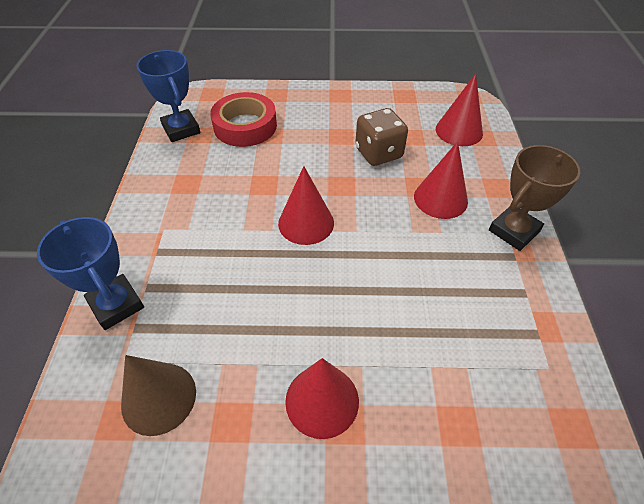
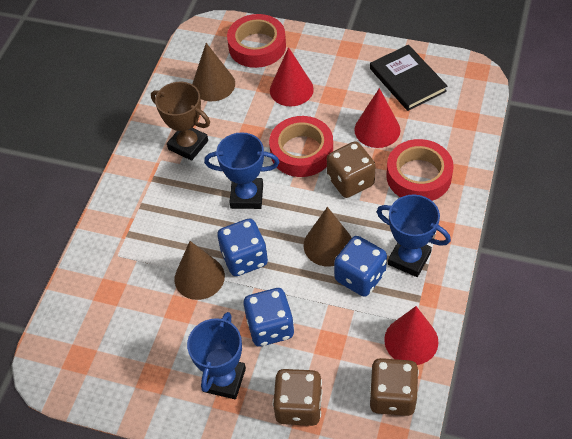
black book: 0 -> 1
blue dice: 0 -> 3
blue trophy: 2 -> 3
brown cone: 1 -> 3
brown dice: 1 -> 3
red cone: 4 -> 3
red tape: 1 -> 3

